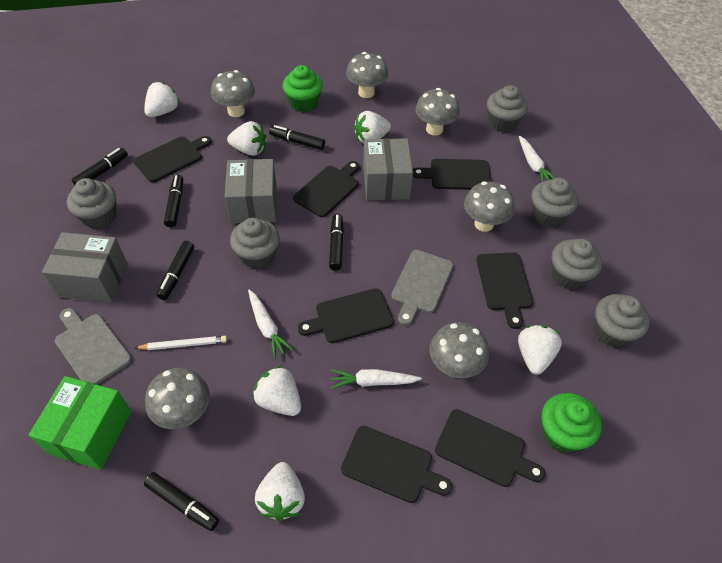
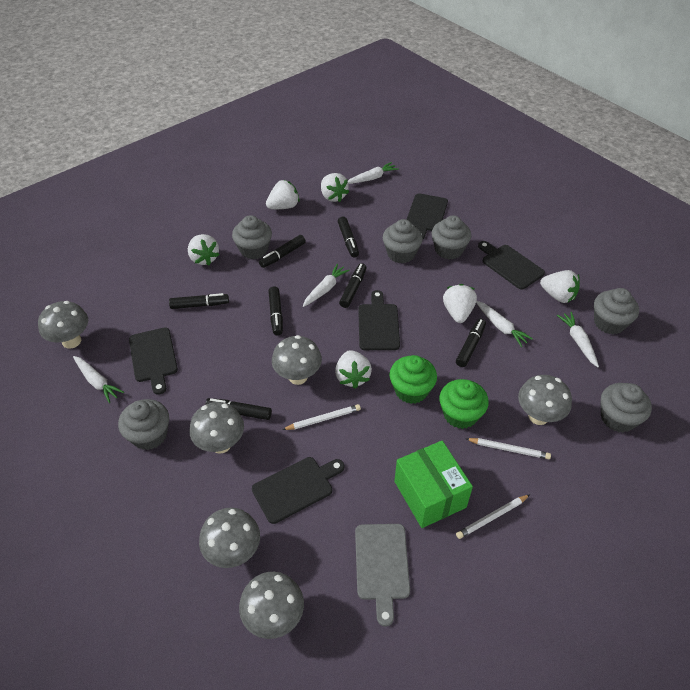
black cutting board: 7 -> 5
black marker: 6 -> 7
grey box: 3 -> 0
grey cutting board: 2 -> 1
white carrot: 3 -> 5
white pencil: 1 -> 3

